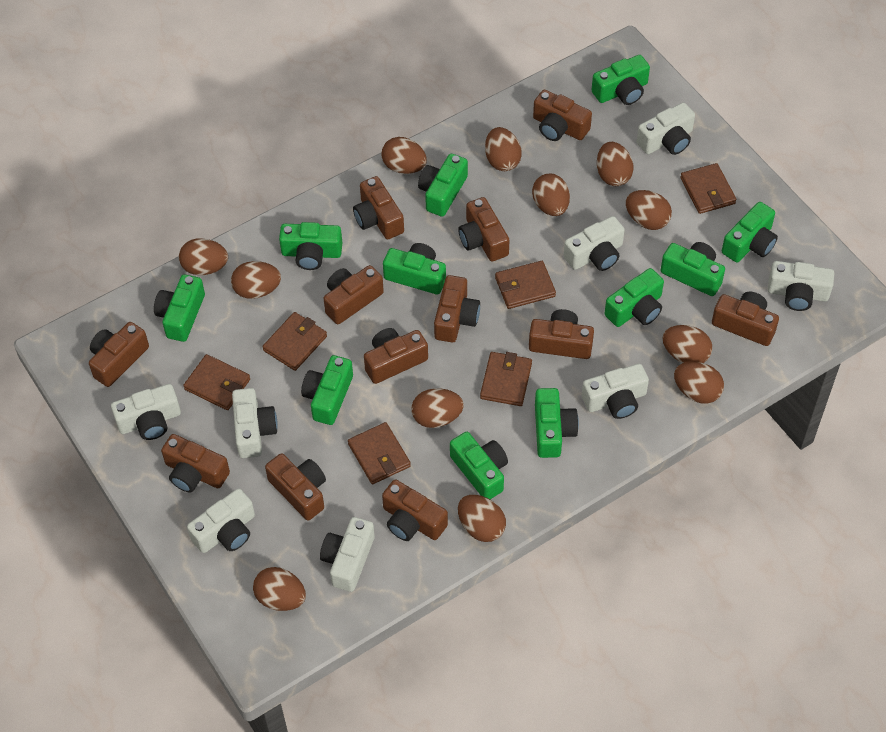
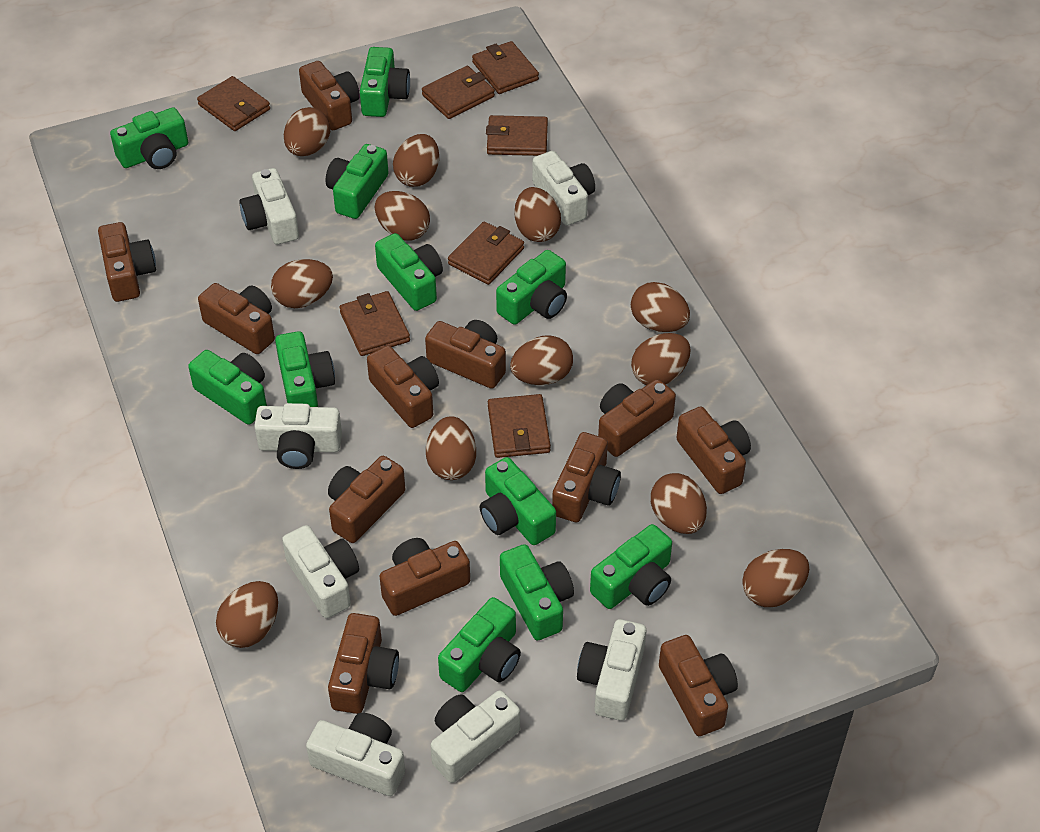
brown wallet: 6 -> 7
white camera: 8 -> 7

